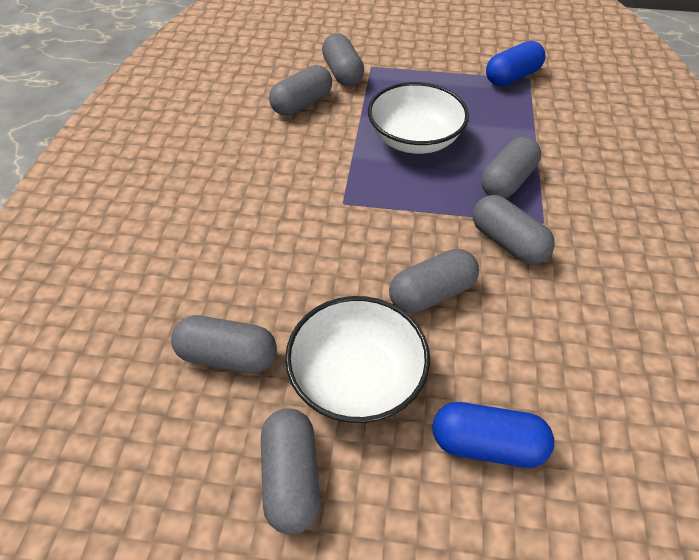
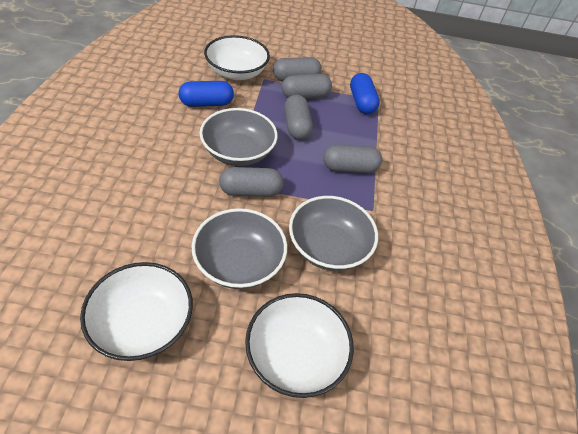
grey bowl: 0 -> 3
grey capsule: 7 -> 5
white bowl: 2 -> 3

